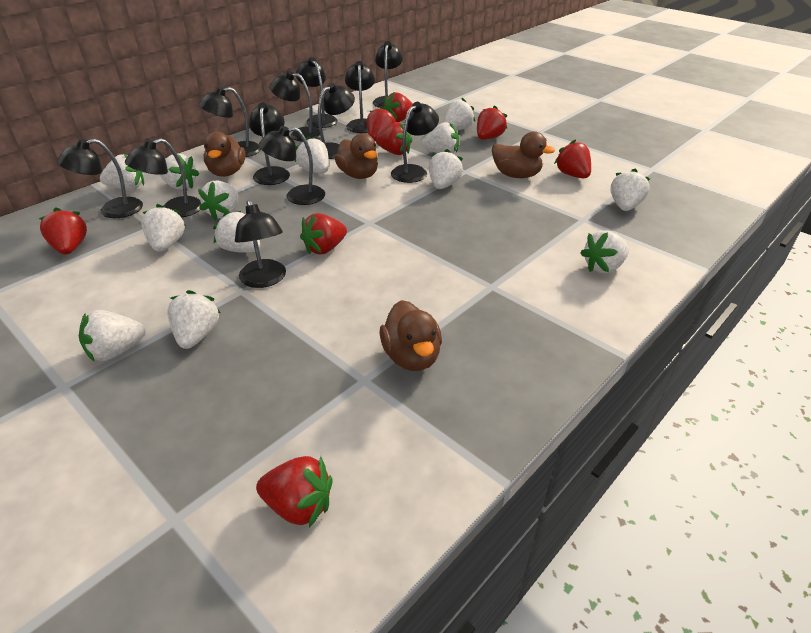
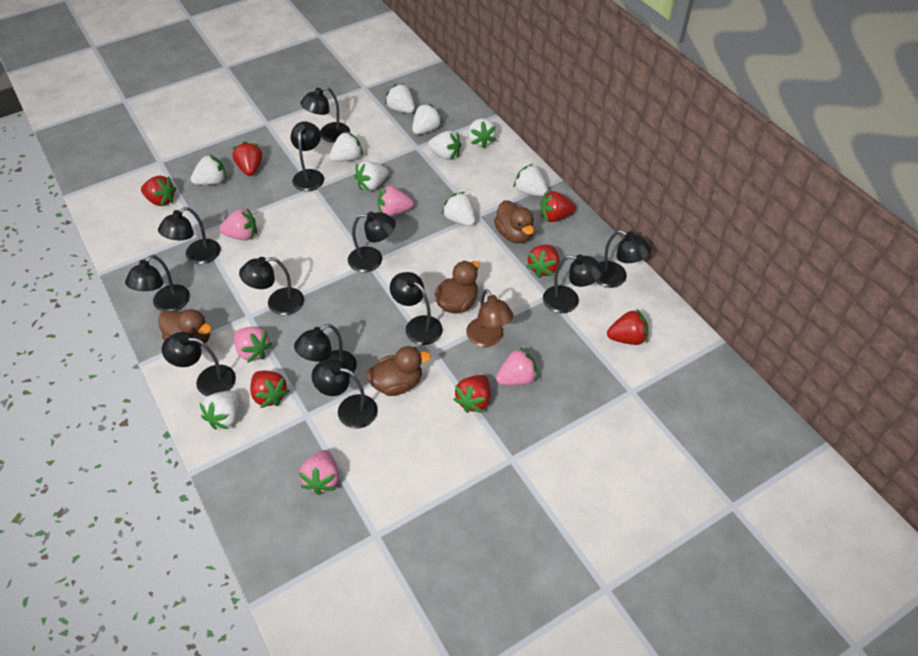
brown lamp: 0 -> 1
pink strawberry: 0 -> 5
red strawberry: 8 -> 7
white strawberry: 13 -> 10

